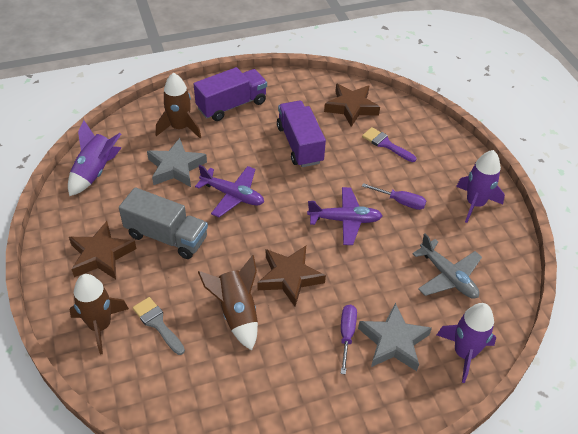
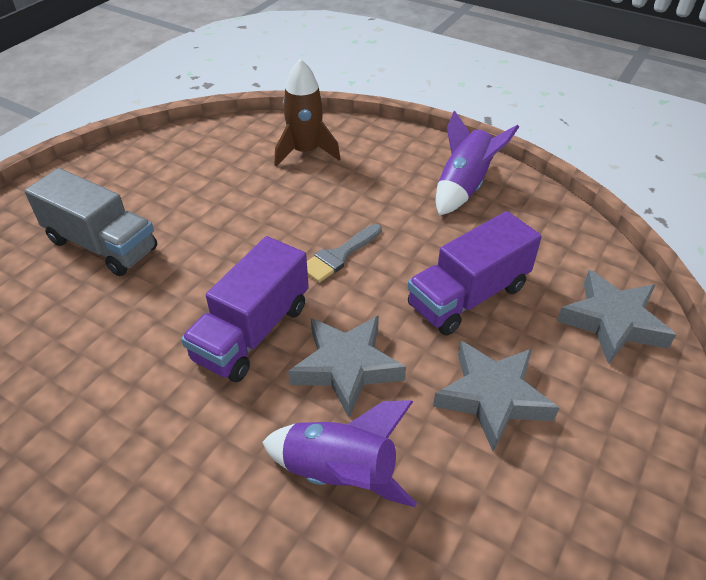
brown rocket: 3 -> 1
brown star: 3 -> 0
grey plane: 1 -> 0
grey star: 2 -> 3
purple brush: 1 -> 0
purple plane: 2 -> 0
purple rocket: 3 -> 2
purple screwdriver: 2 -> 0

